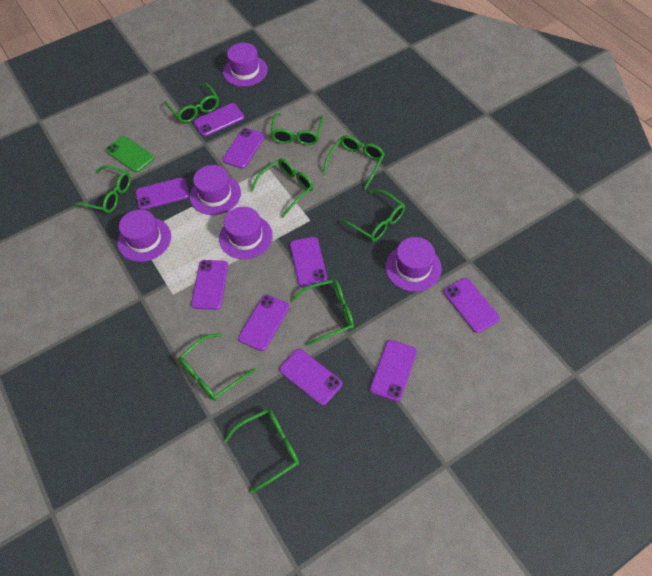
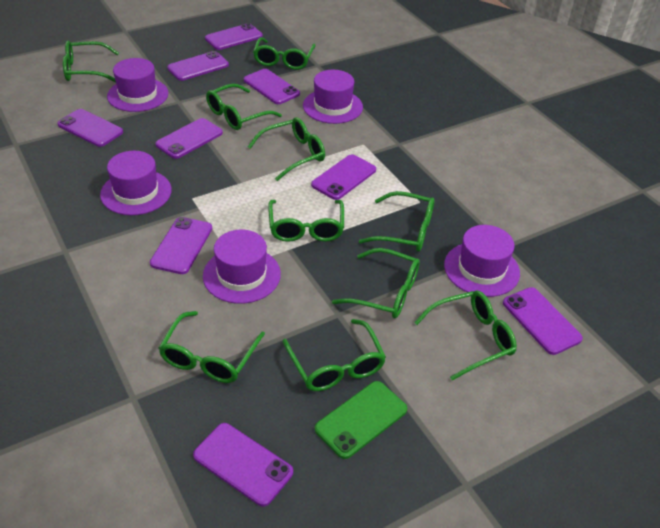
green glasses: 9 -> 10

